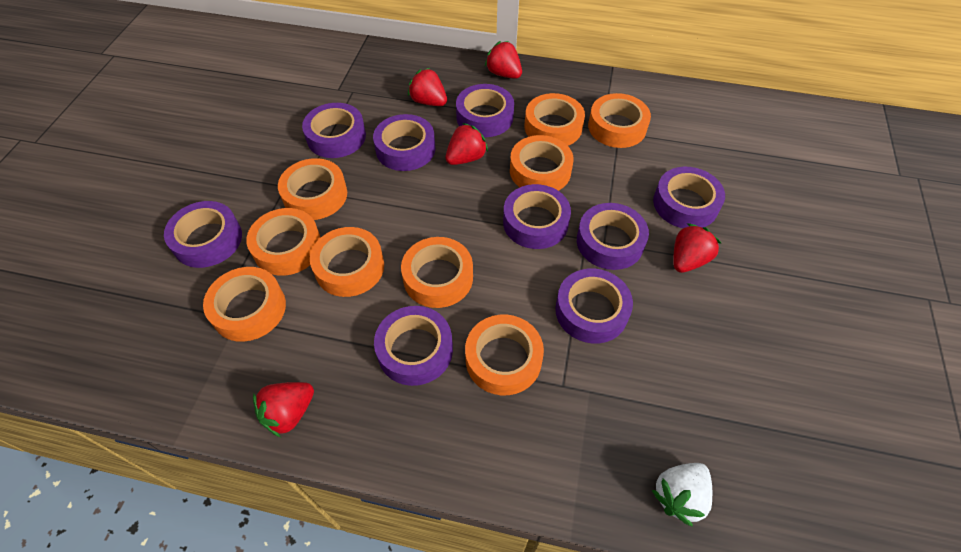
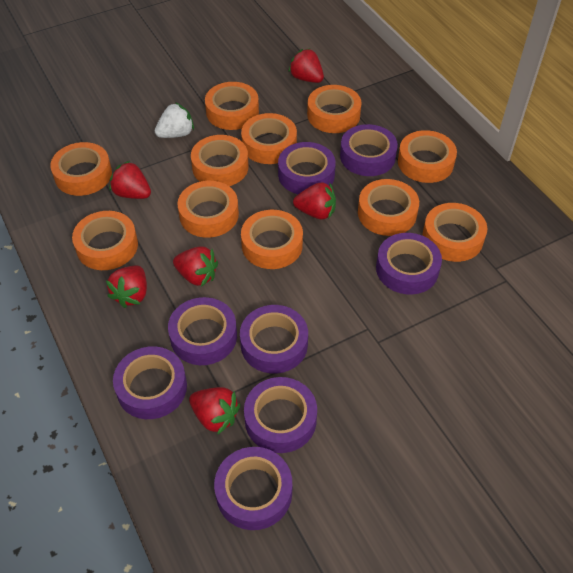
orange tape: 9 -> 11
purple tape: 9 -> 8
red strawberry: 5 -> 6

